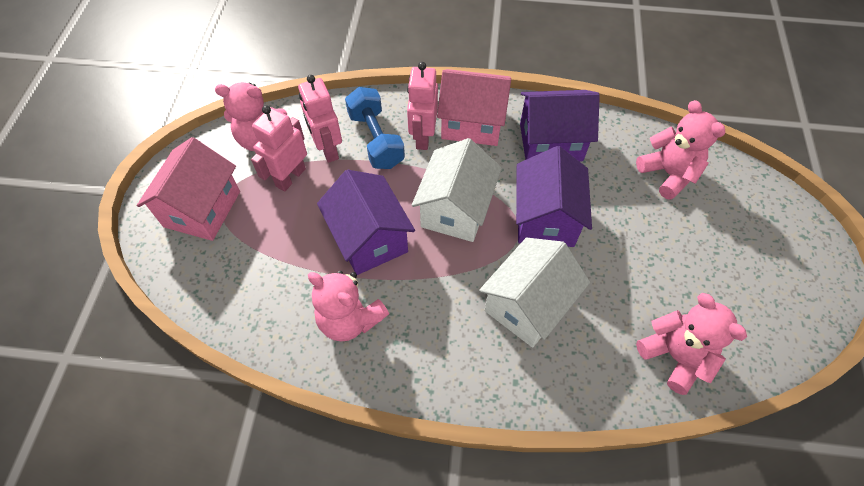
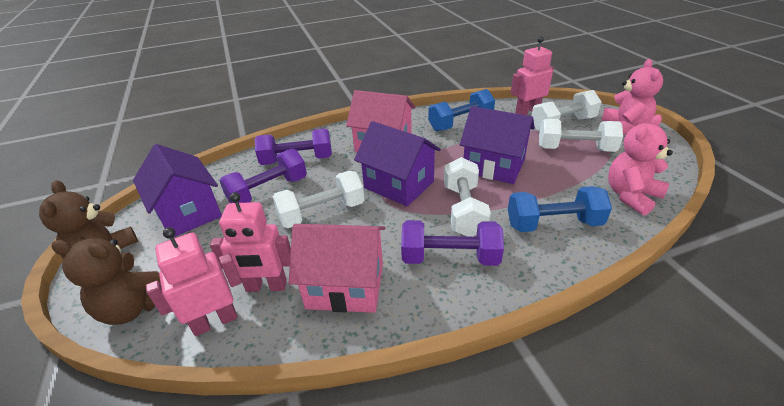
blue dumbbell: 1 -> 2
brown teddy bear: 0 -> 2
pink teddy bear: 4 -> 2
purple dumbbell: 0 -> 3
white dumbbell: 0 -> 4
white house: 2 -> 0

